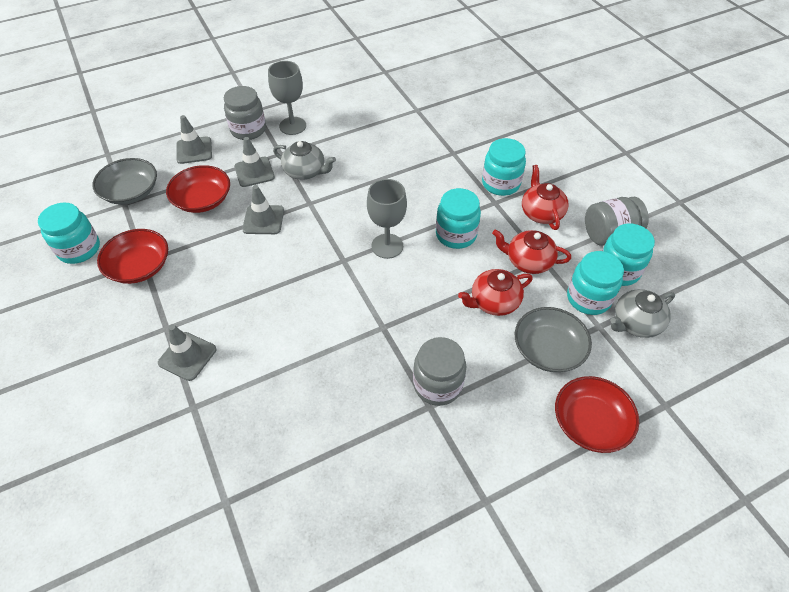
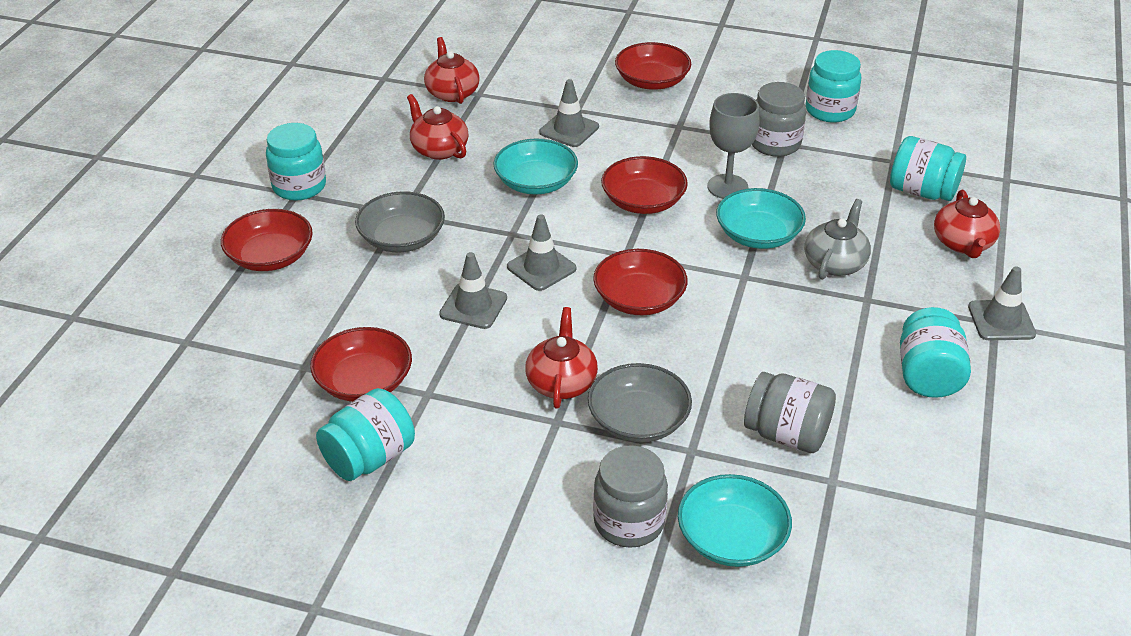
grey goblet: 2 -> 1
grey teapot: 2 -> 1
red bowl: 3 -> 5
red teapot: 3 -> 4
turquoise bowl: 0 -> 3

